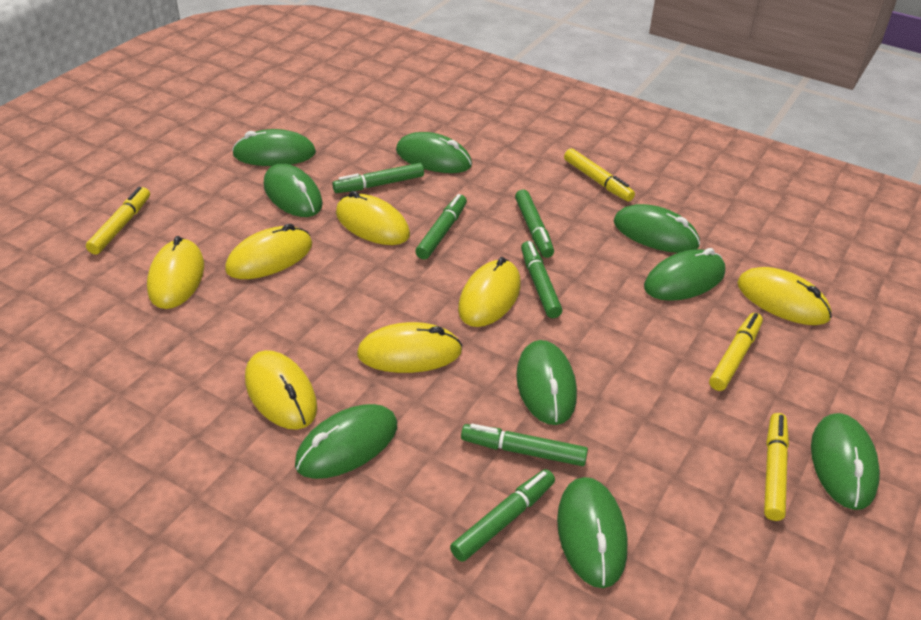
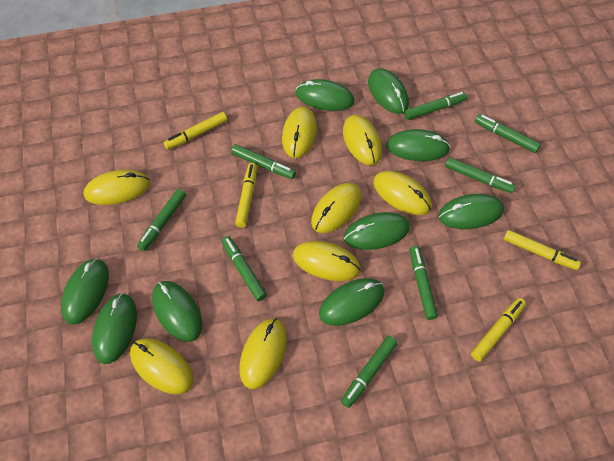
green marker: 6 -> 8
yellow mouse: 7 -> 8

